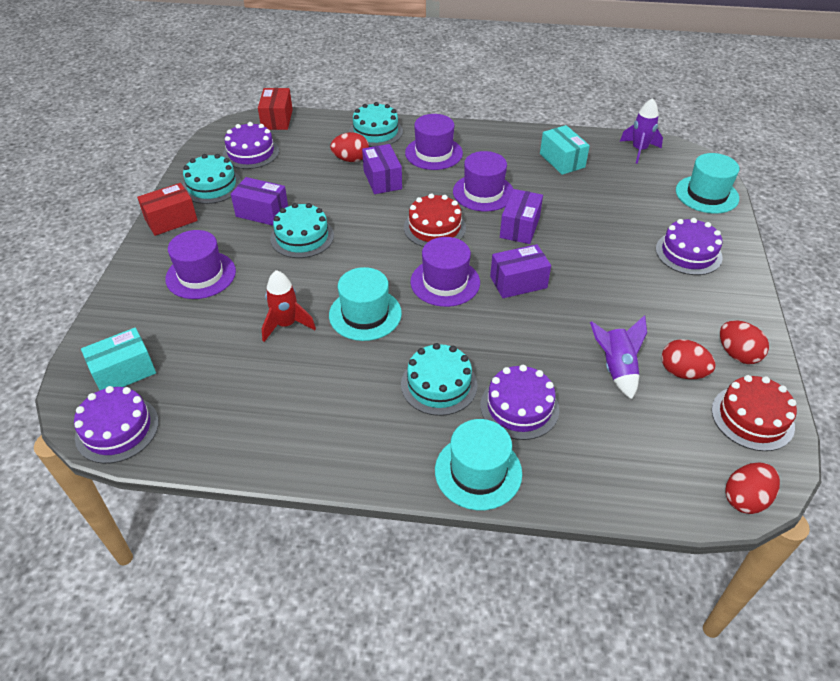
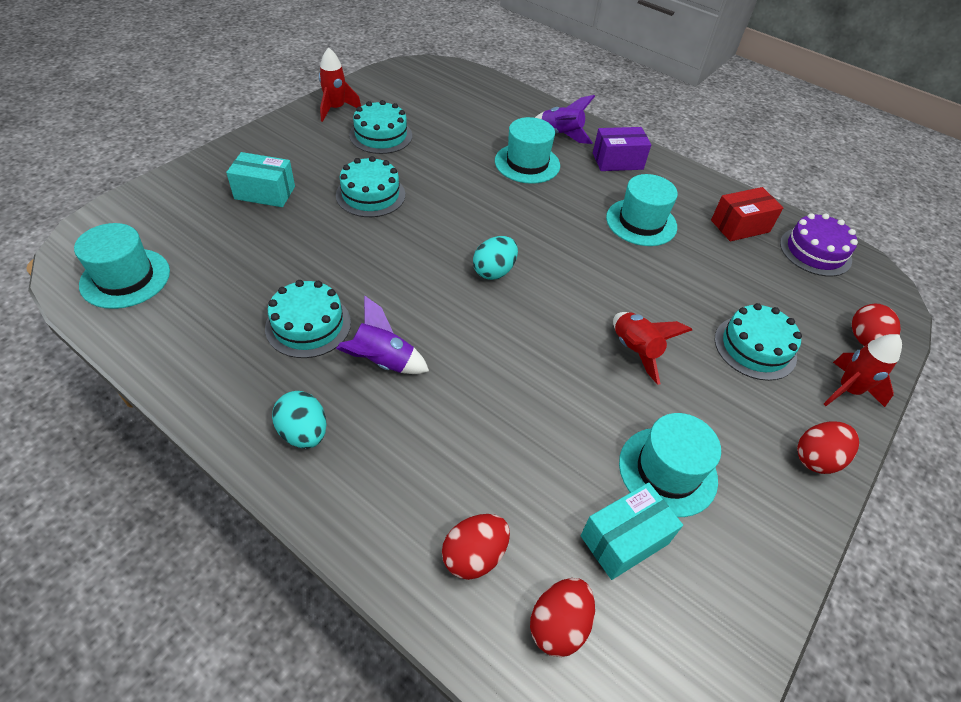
purple box: 4 -> 1
purple cake: 4 -> 1
purple hat: 4 -> 0
red box: 2 -> 1
red cake: 2 -> 0
red rocket: 1 -> 3
turquoise egg: 0 -> 2
turquoise hat: 3 -> 4

